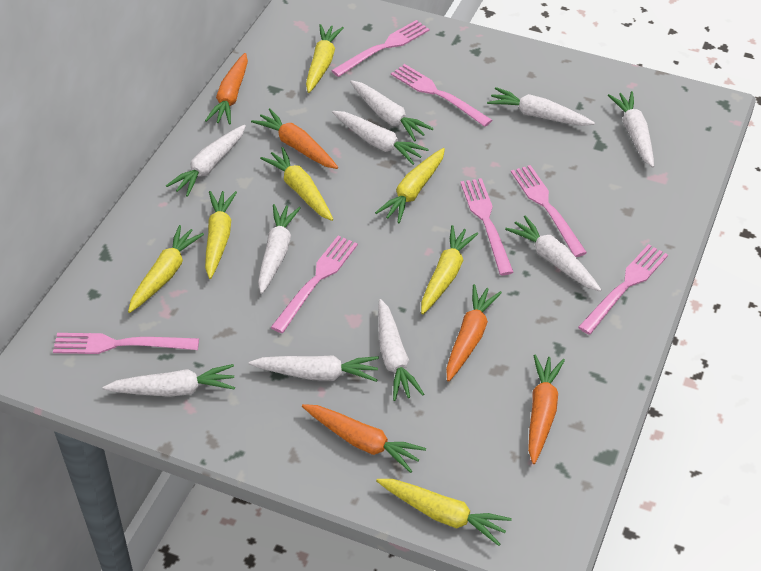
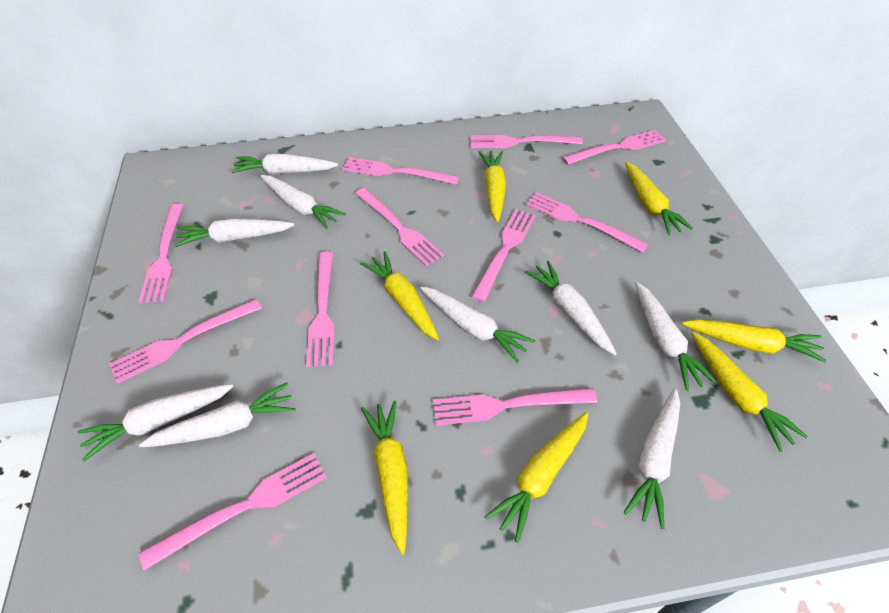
orange carrot: 5 -> 0
pink fork: 7 -> 11
white carrot: 10 -> 9

